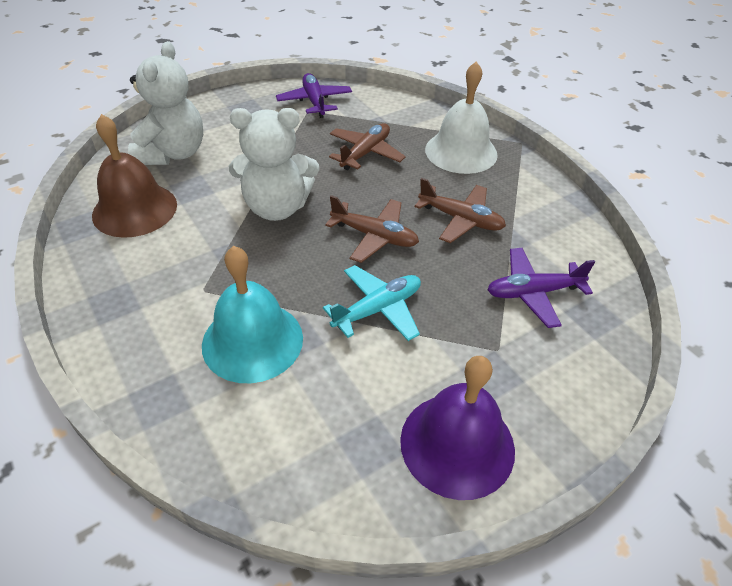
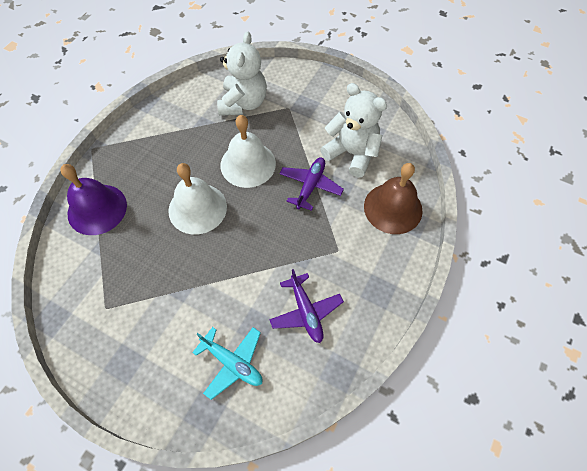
brown plane: 3 -> 0
turquoise bell: 1 -> 0
white bell: 1 -> 2

